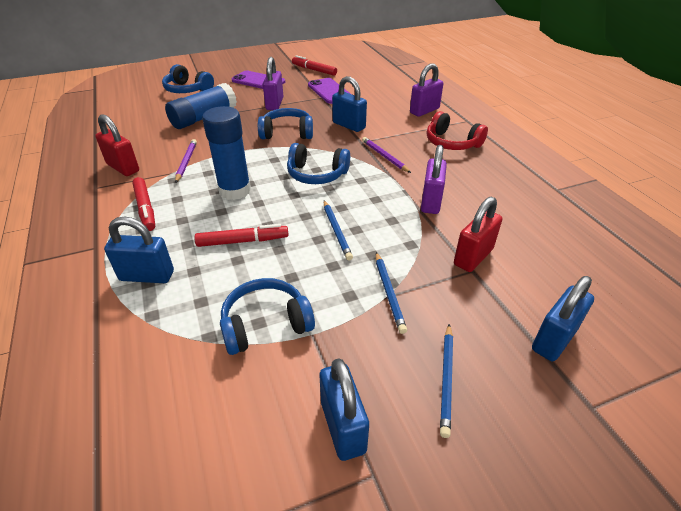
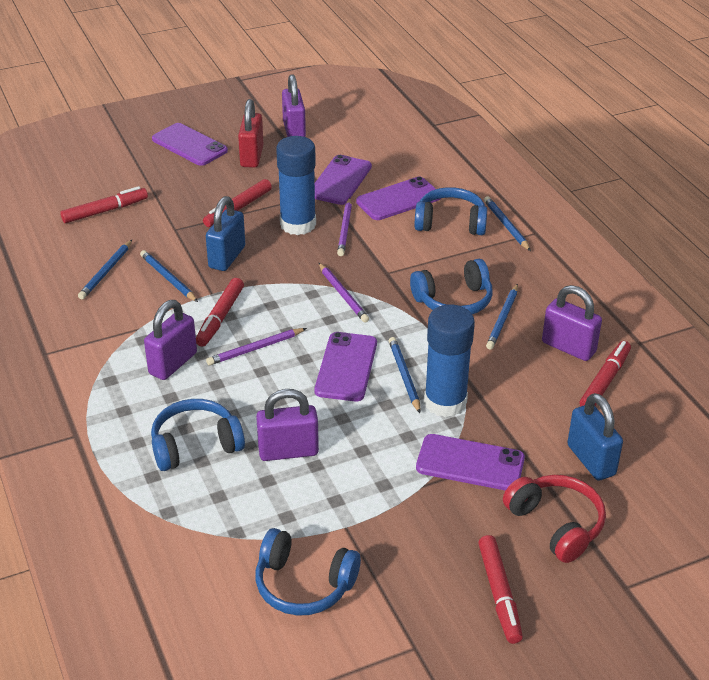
blue padlock: 4 -> 2
blue pencil: 3 -> 5
purple padlock: 3 -> 4
purple pencil: 2 -> 3
purple phone: 2 -> 5
red marker: 3 -> 5
red padlock: 2 -> 1

